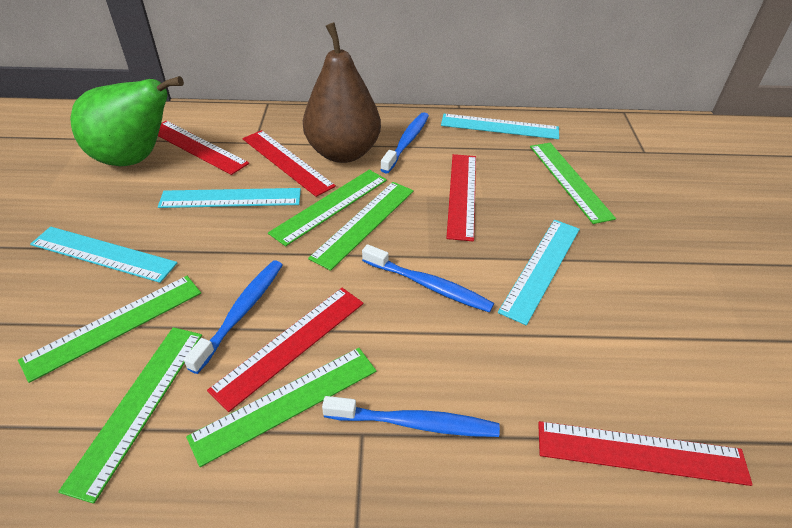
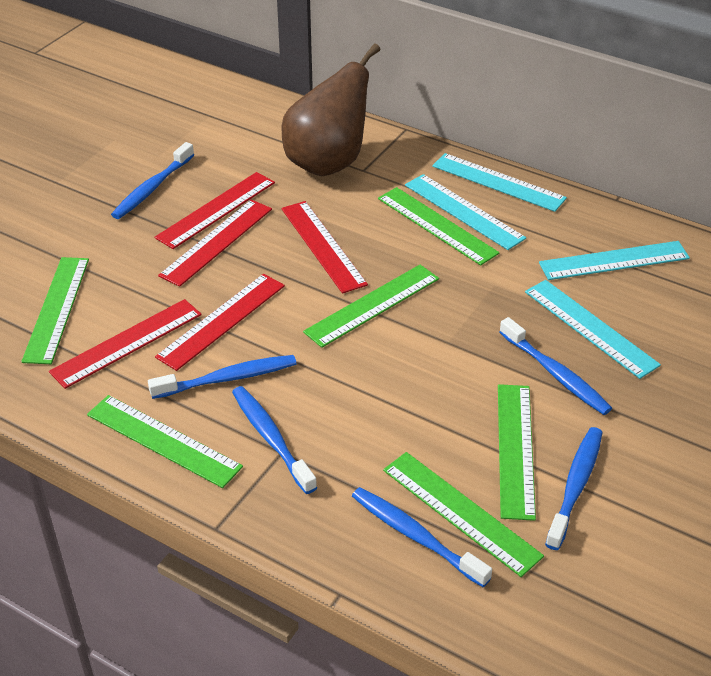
blue toothbrush: 4 -> 6
green pear: 1 -> 0

